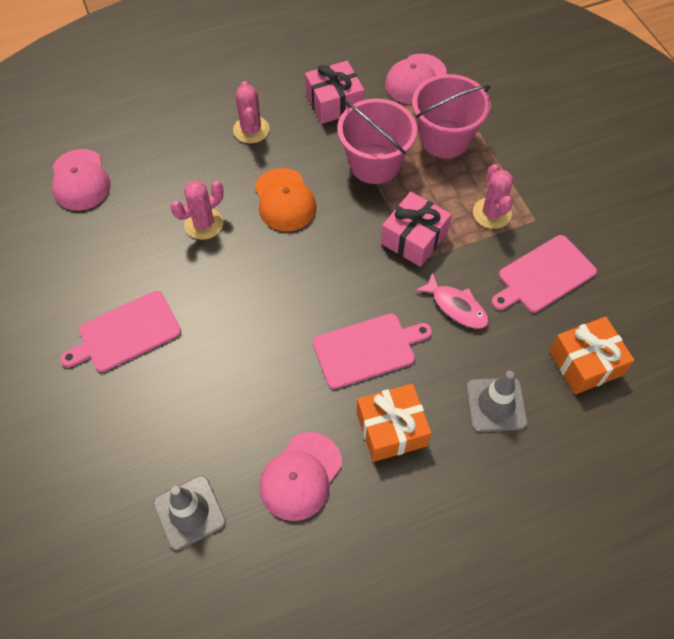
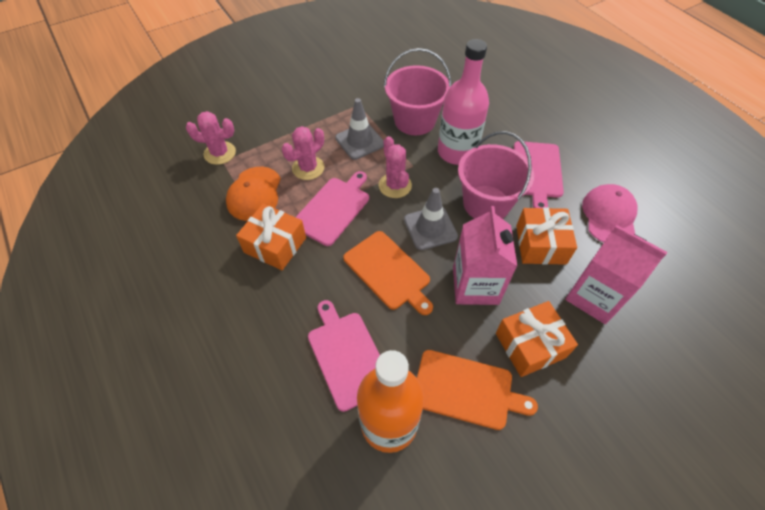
orange bottle: 0 -> 1
orange cutting board: 0 -> 2
orange gift: 2 -> 3
pink bottle: 0 -> 1
pink cap: 3 -> 1
pink carton: 0 -> 2
pink fish: 1 -> 0
pink gift: 2 -> 0

